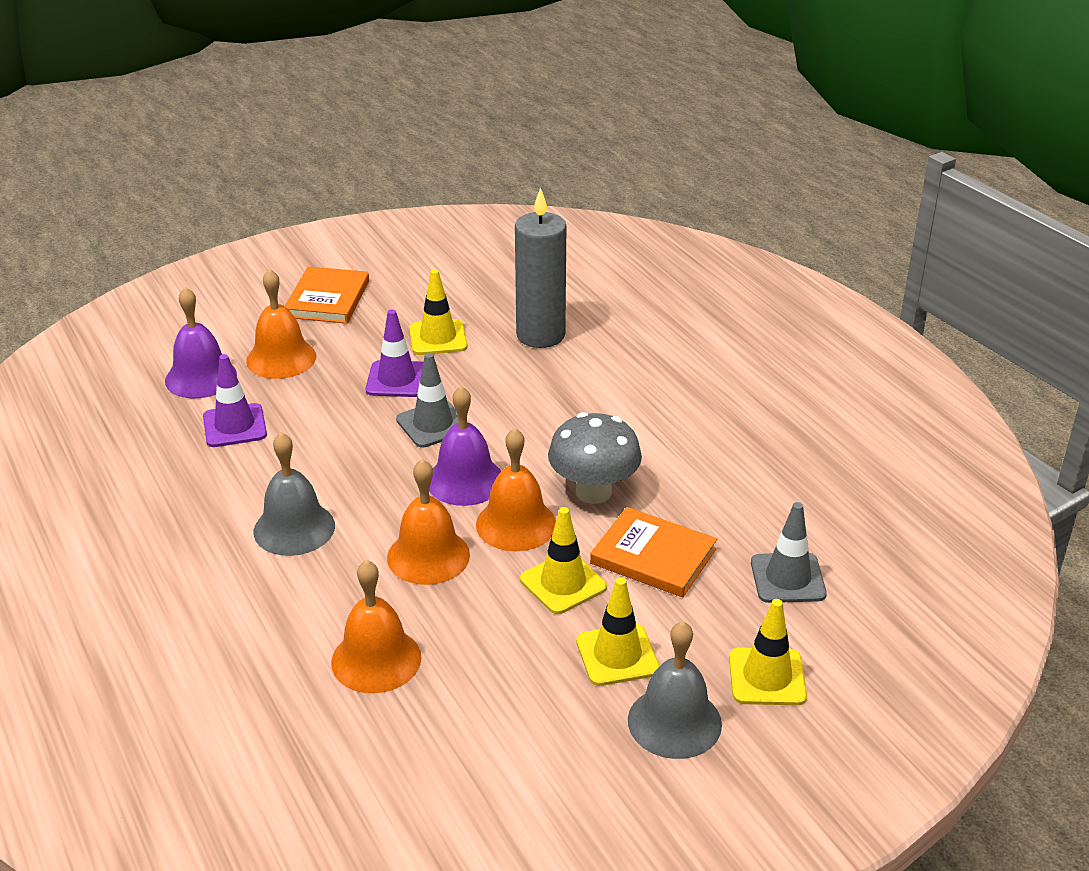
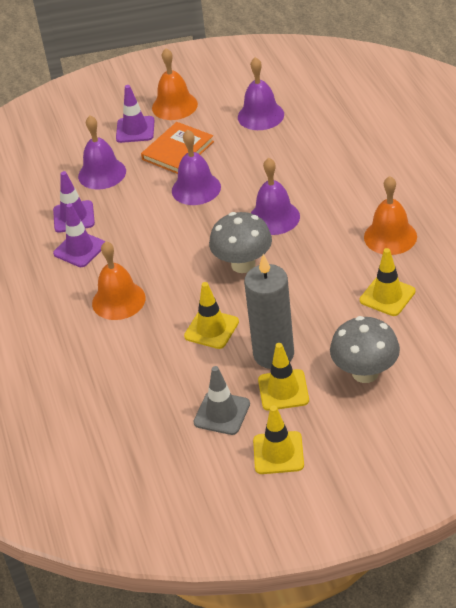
grey bell: 2 -> 0
grey mushroom: 1 -> 2
grey traffic cone: 2 -> 1
orange bell: 4 -> 3
orange book: 2 -> 1
purple bell: 2 -> 4
purple traffic cone: 2 -> 3

